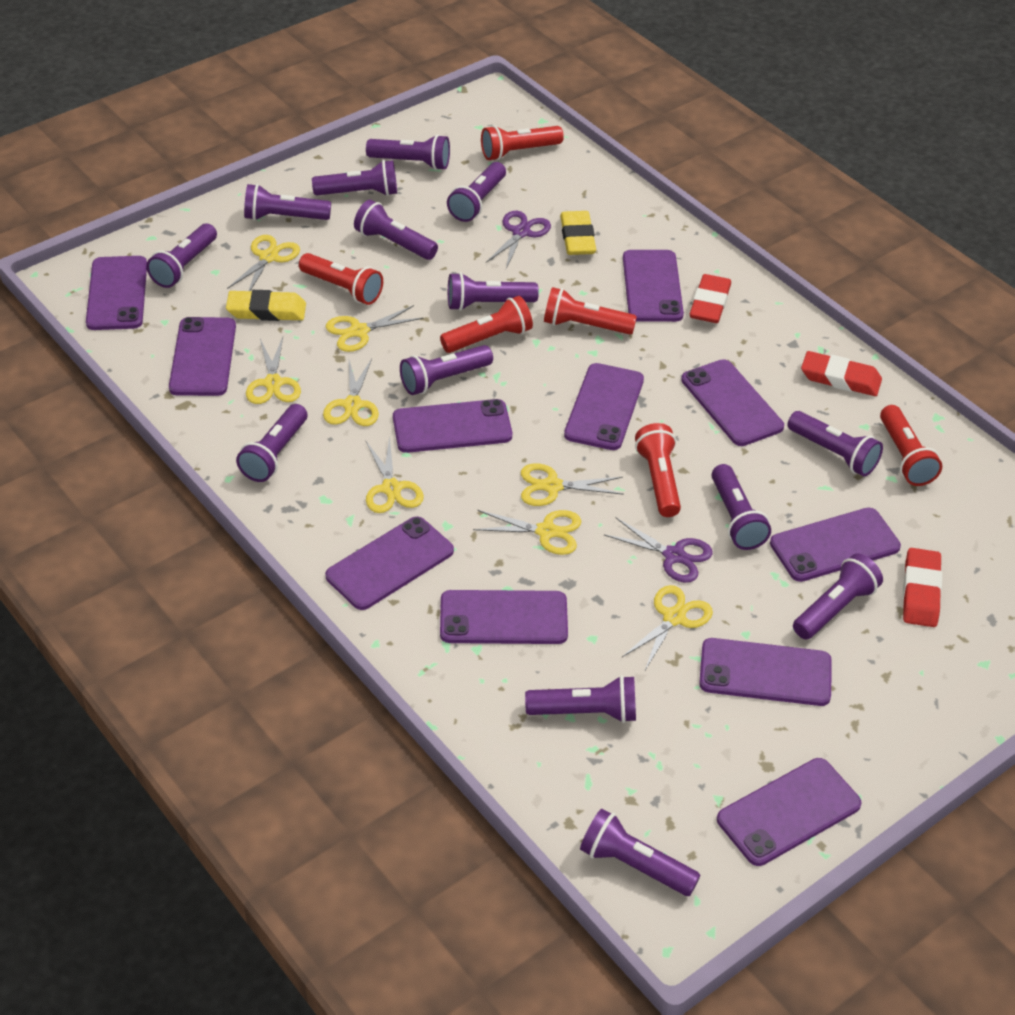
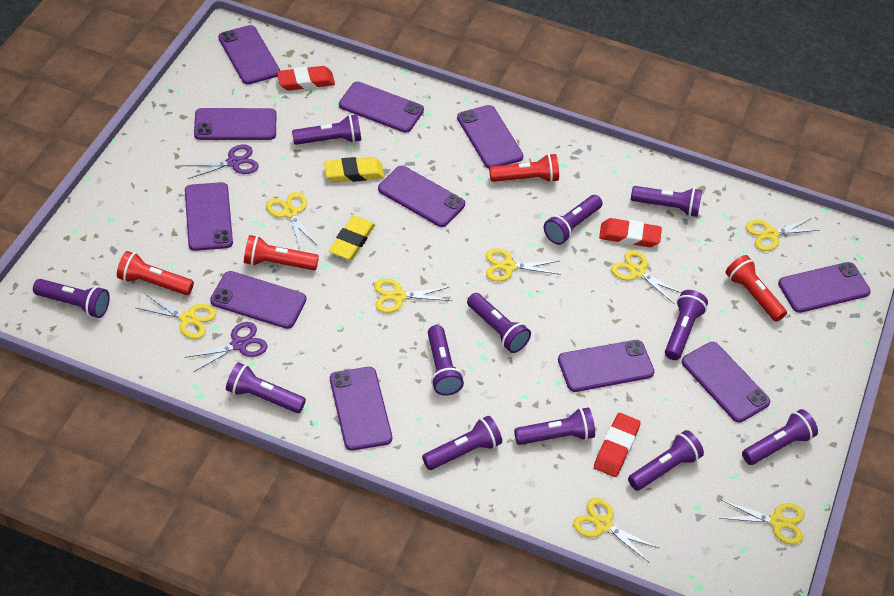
purple flashlight: 14 -> 12
red flashlight: 6 -> 4

